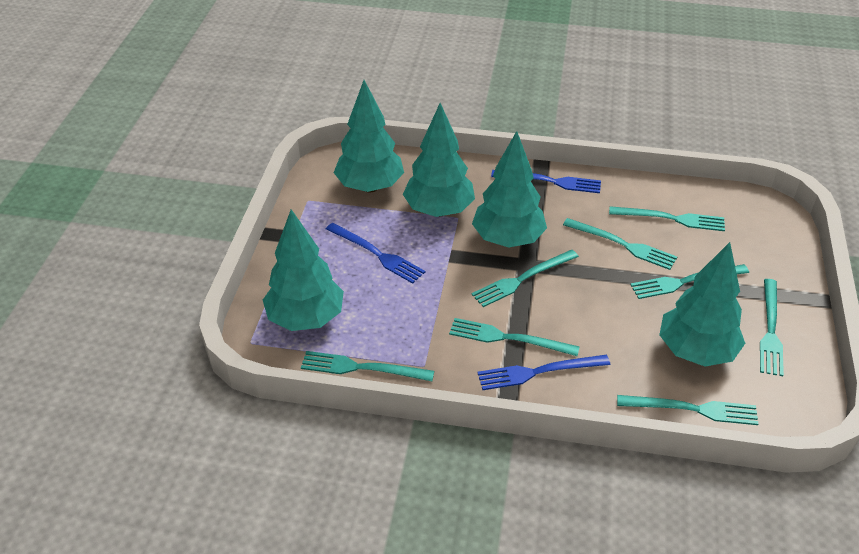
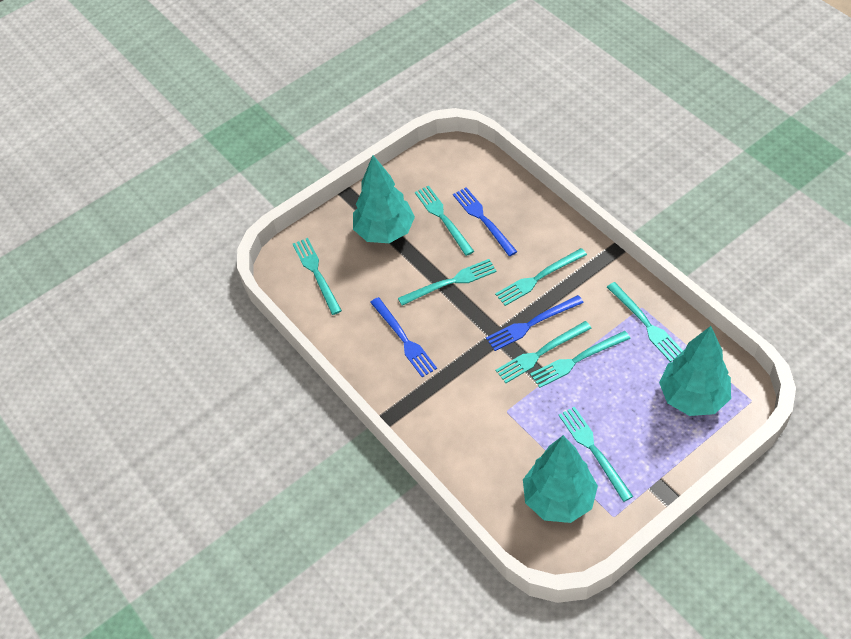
turquoise tree: 5 -> 3

